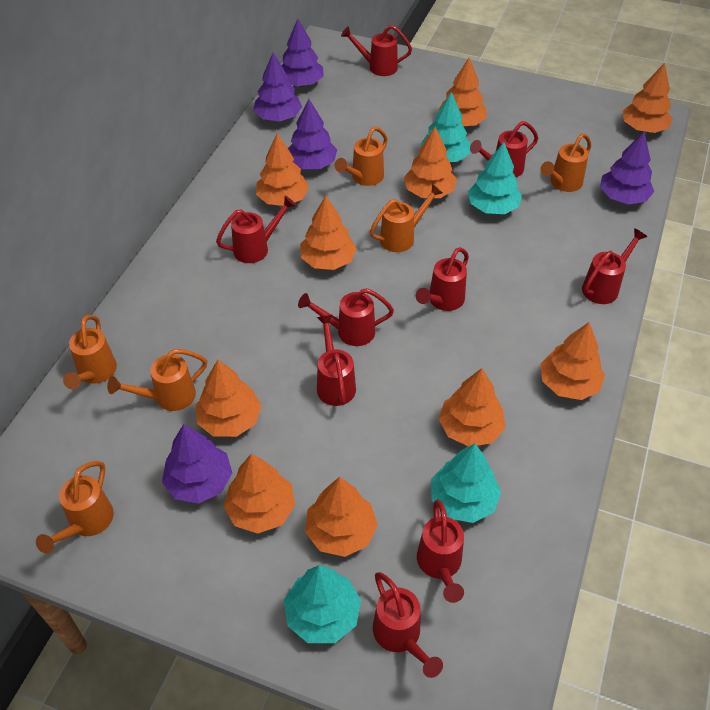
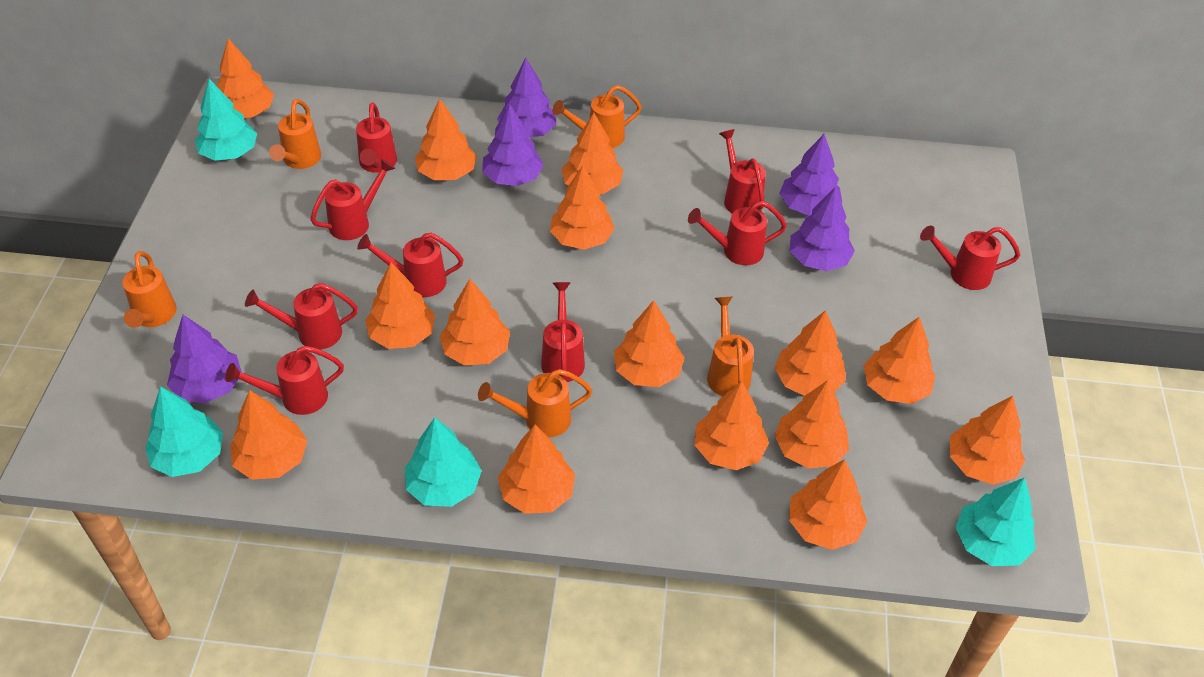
orange tree: 10 -> 15
orange watering can: 6 -> 5

